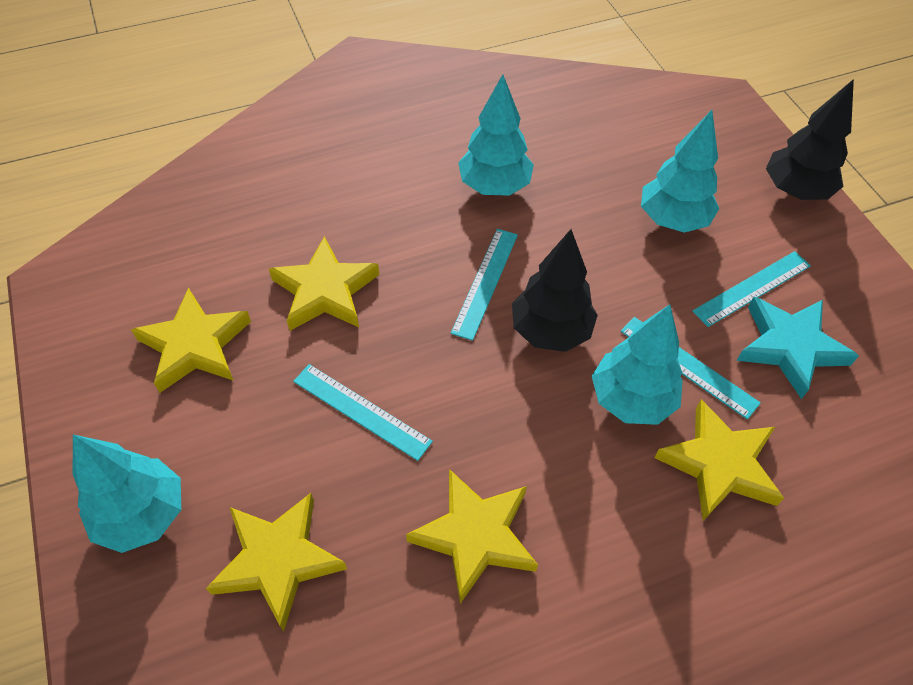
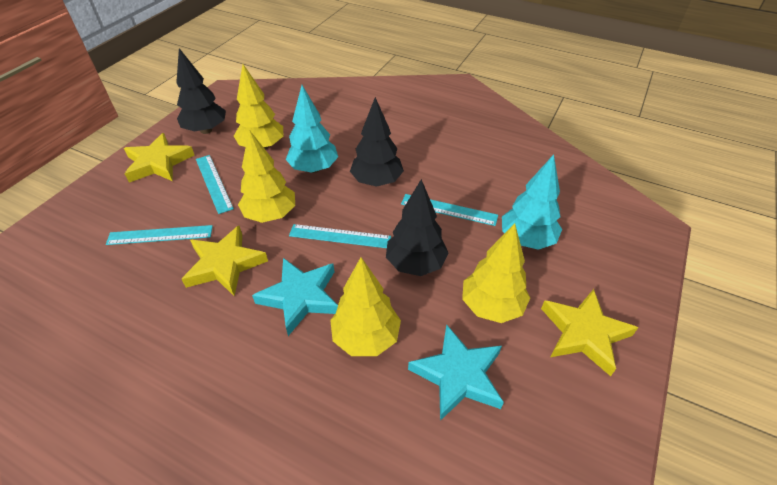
black tree: 2 -> 3
turquoise star: 1 -> 2
turquoise tree: 4 -> 2
yellow star: 5 -> 3
yellow tree: 0 -> 4

